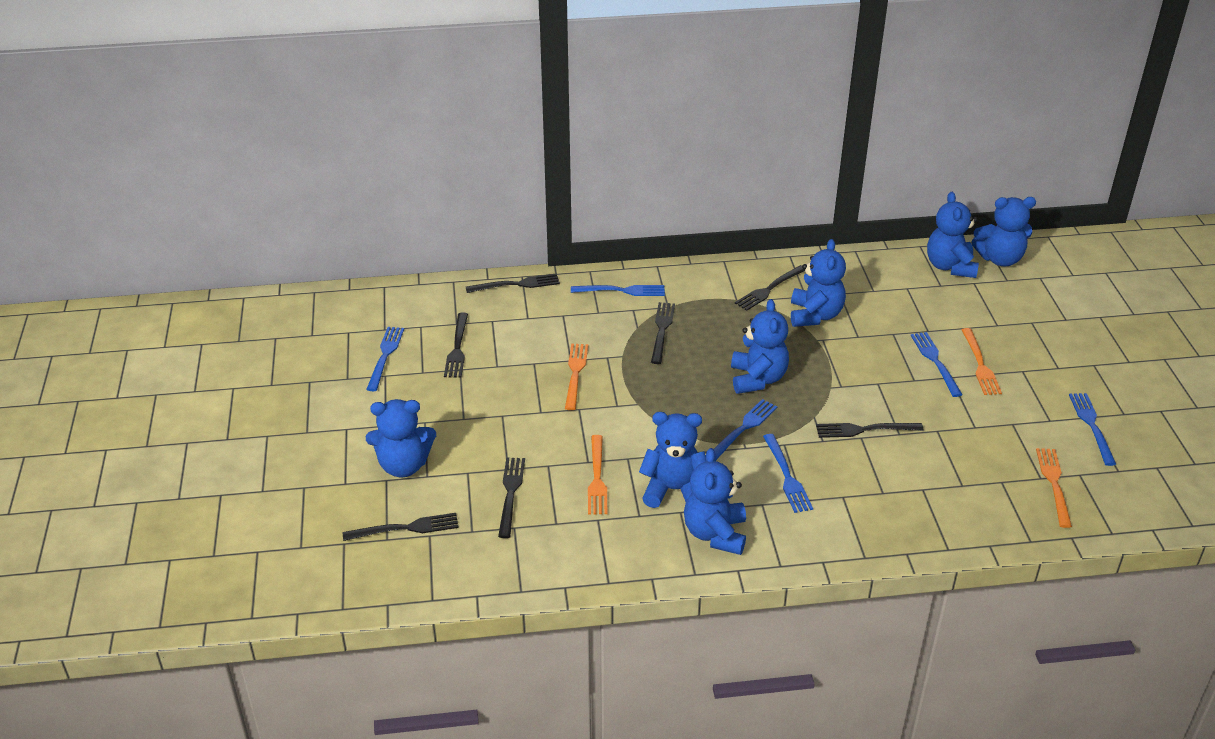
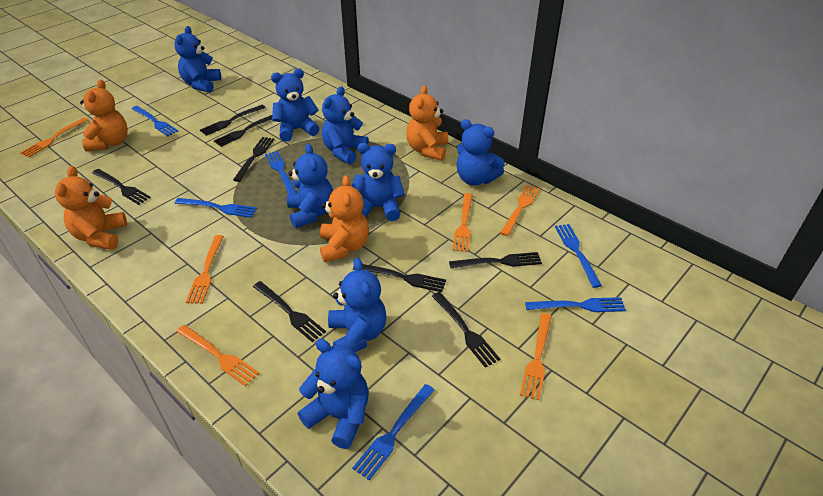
black fork: 7 -> 8
blue teddy bear: 7 -> 8
orange fork: 4 -> 6
orange teddy bear: 0 -> 4

